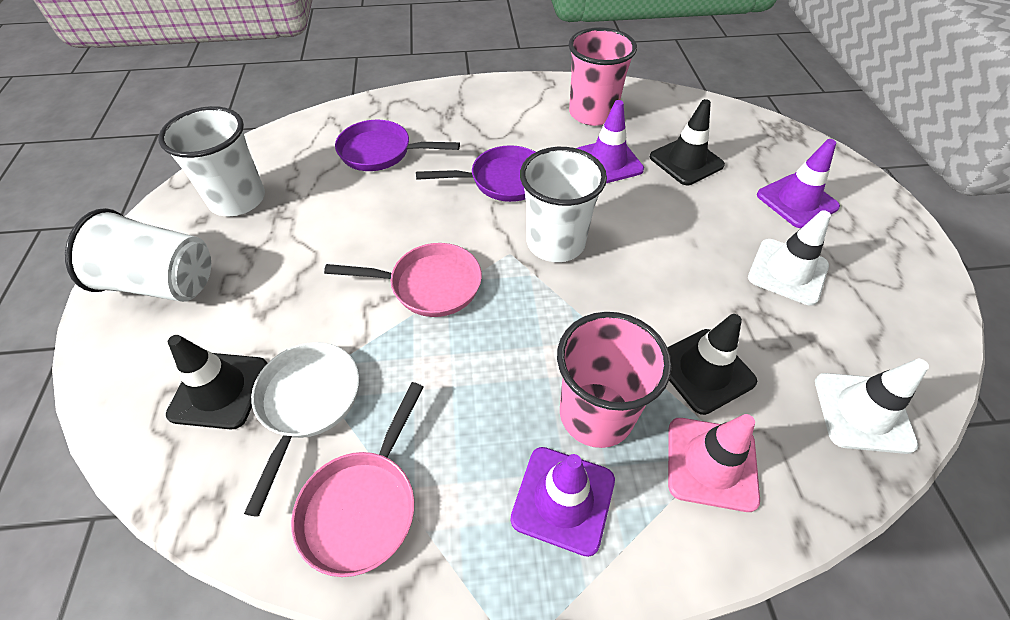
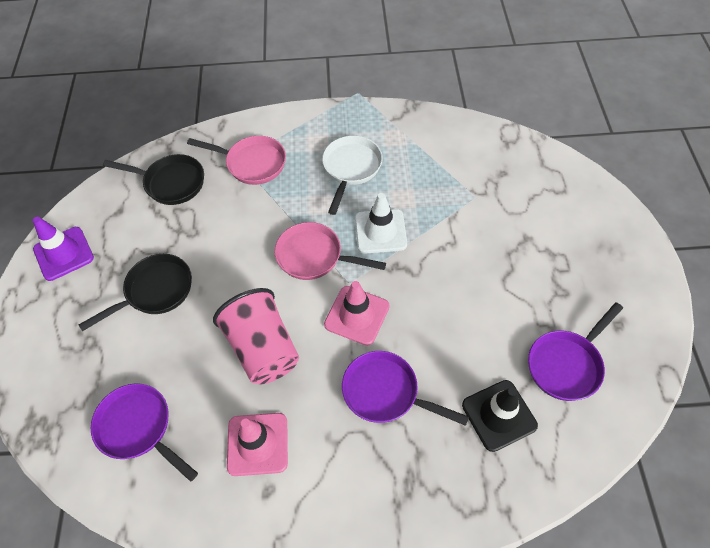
black pan: 0 -> 2
black traffic cone: 3 -> 1
pink cup: 2 -> 1
pink traffic cone: 1 -> 2
purple pan: 2 -> 3
purple traffic cone: 3 -> 1
white cup: 3 -> 0
white traffic cone: 2 -> 1

